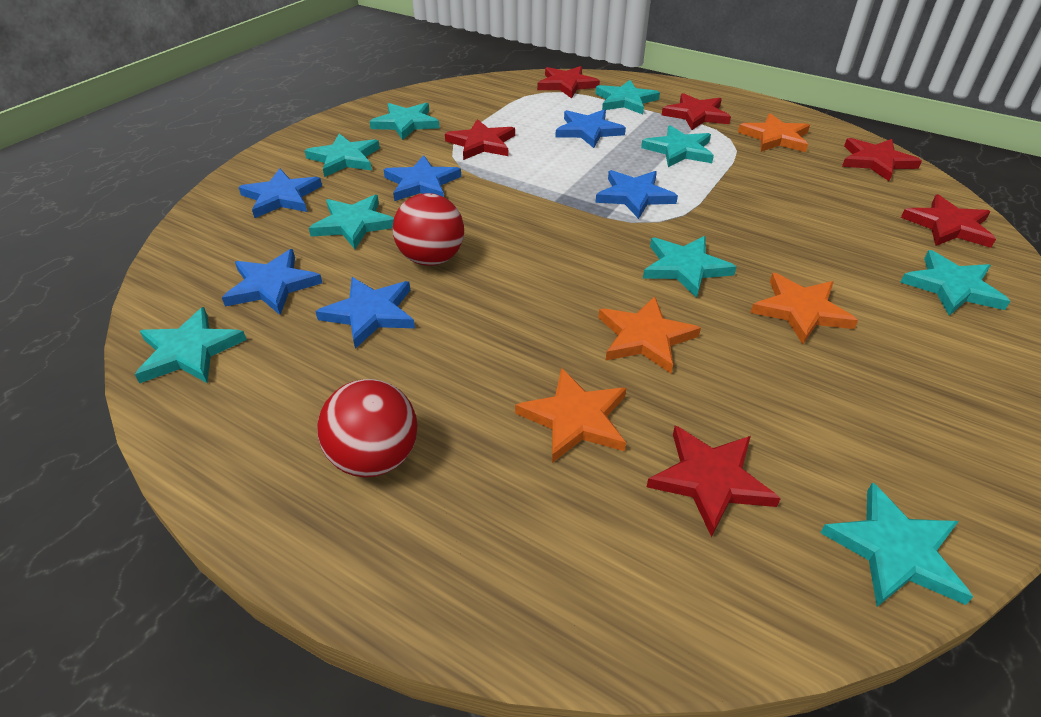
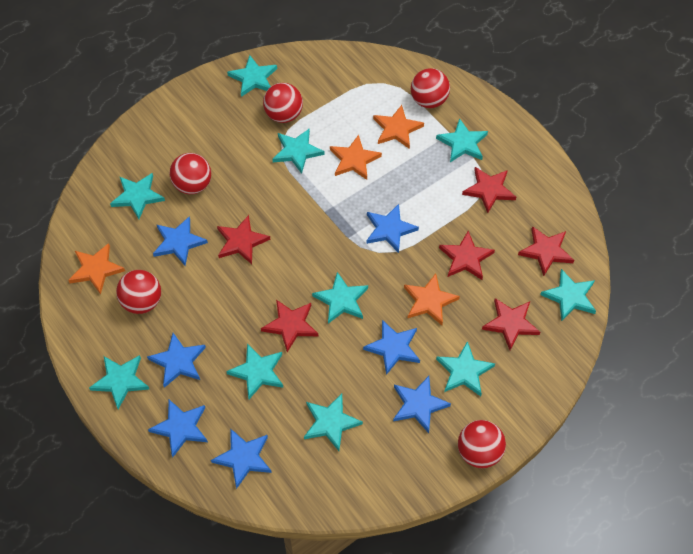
blue star: 6 -> 7
red ball: 2 -> 5
turquoise star: 9 -> 10

